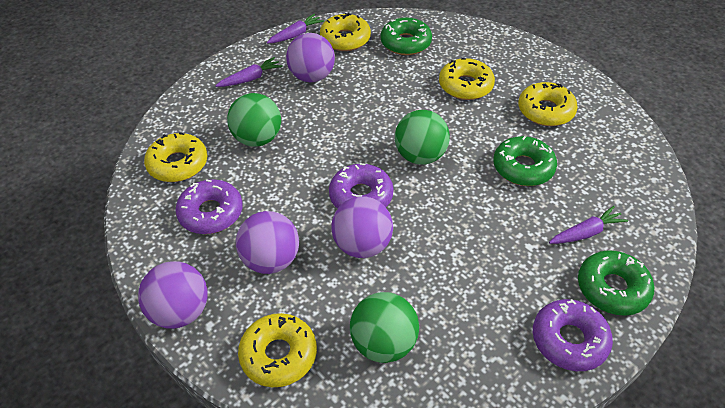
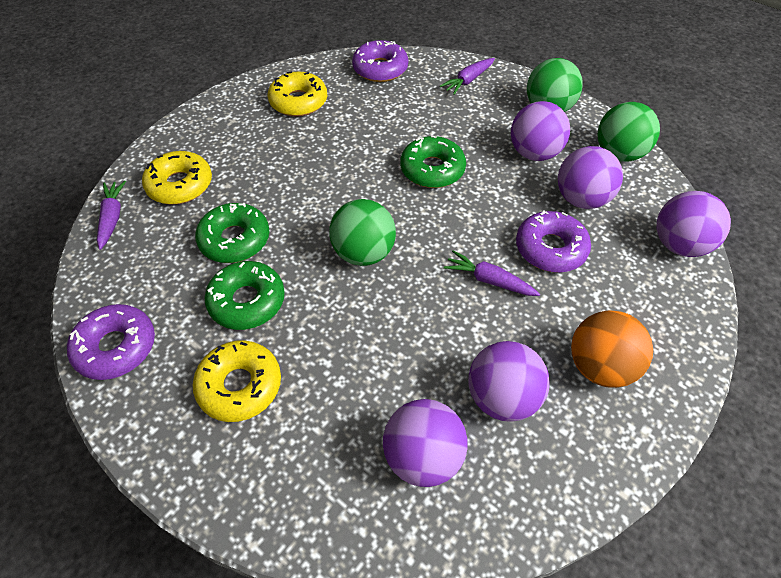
orange ball: 0 -> 1
purple ball: 4 -> 5
yellow donut: 5 -> 3

